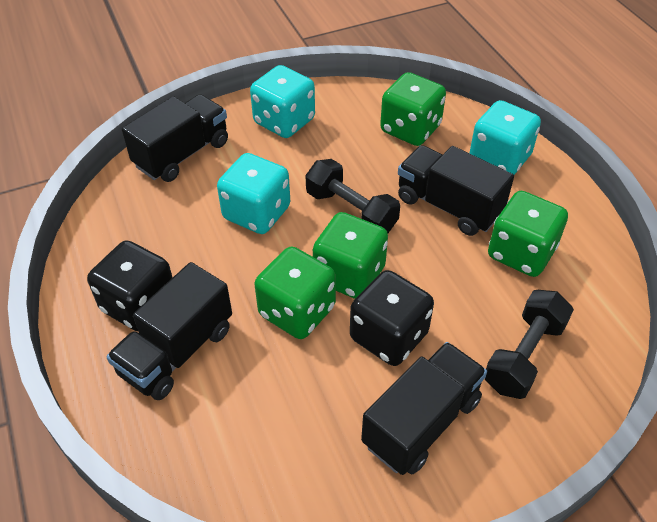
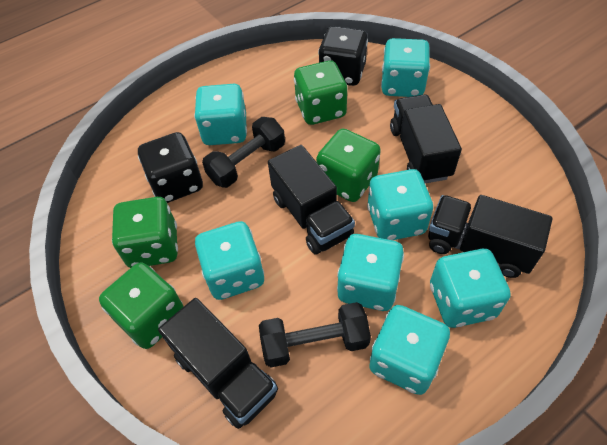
turquoise dice: 3 -> 7

